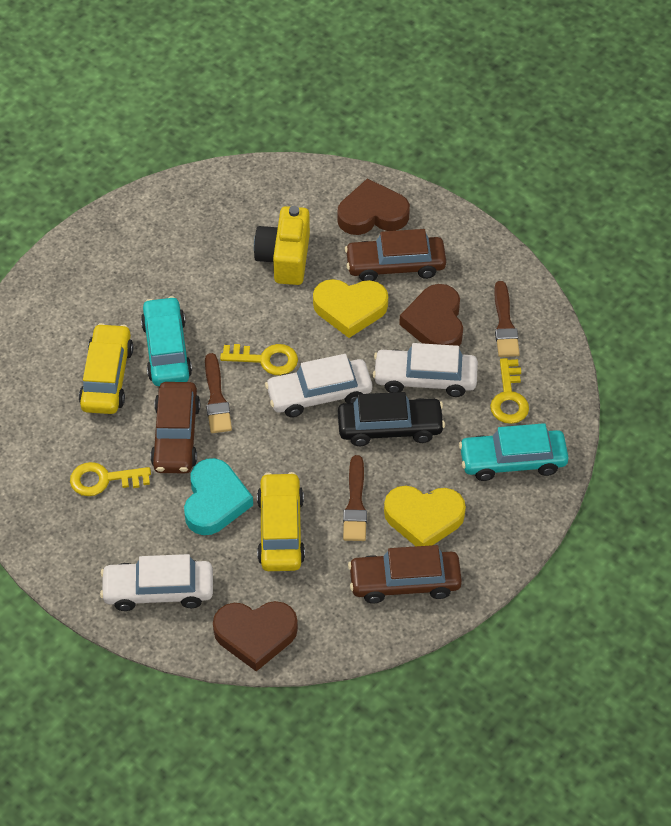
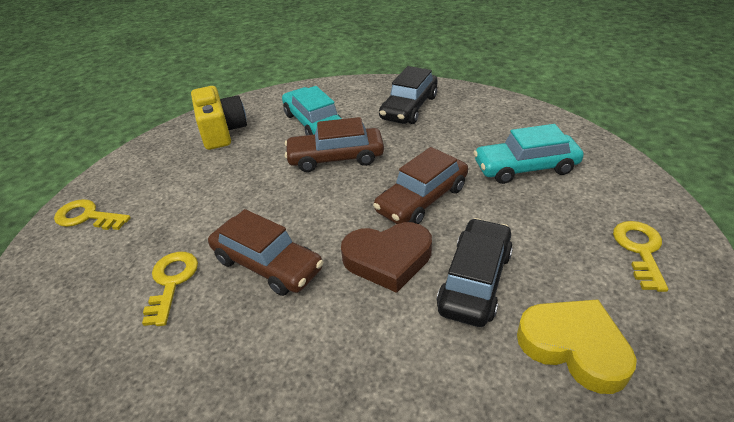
black car: 1 -> 2
brown brush: 3 -> 0
brown heart: 3 -> 1
turquoise heart: 1 -> 0
white car: 3 -> 0
yellow car: 2 -> 0
yellow heart: 2 -> 1

